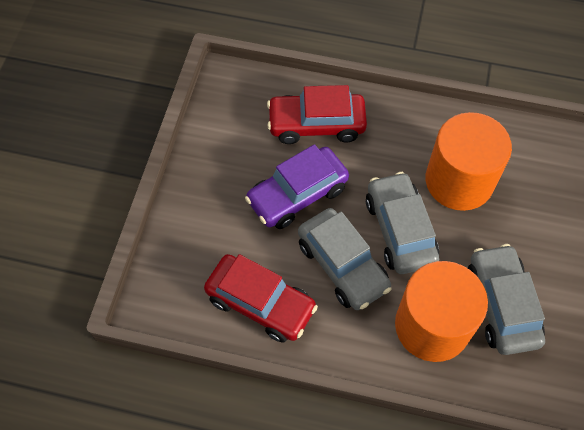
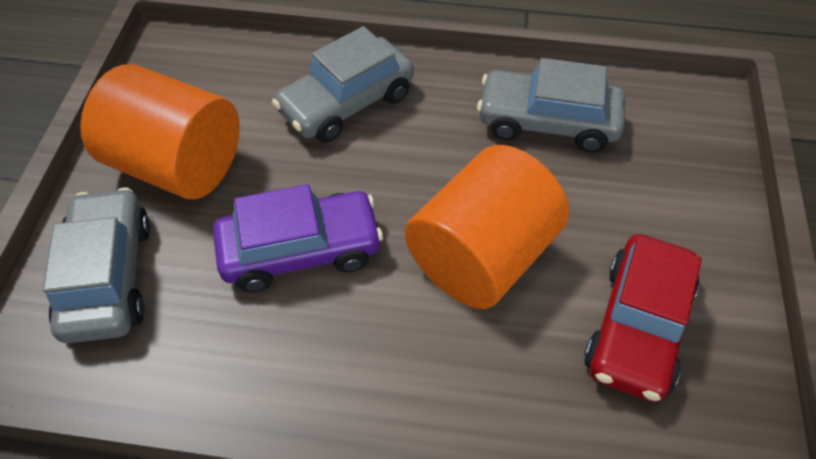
red car: 2 -> 1

